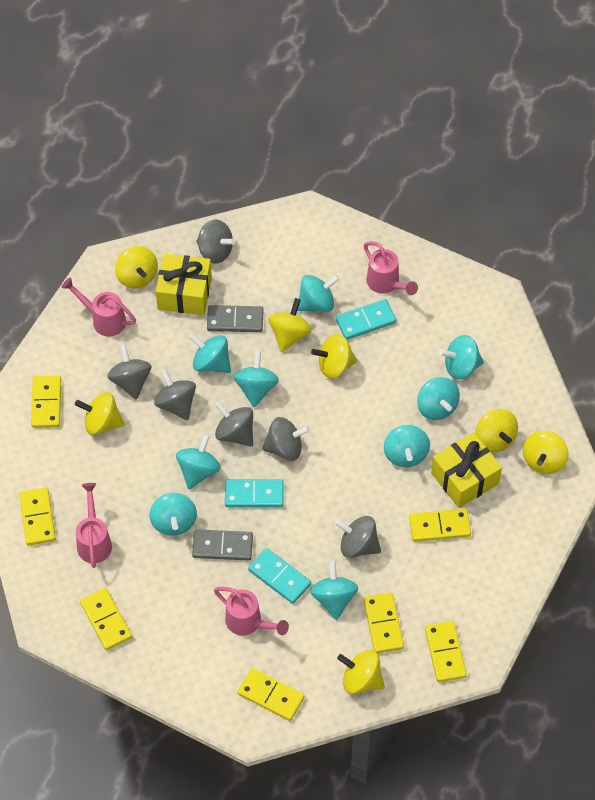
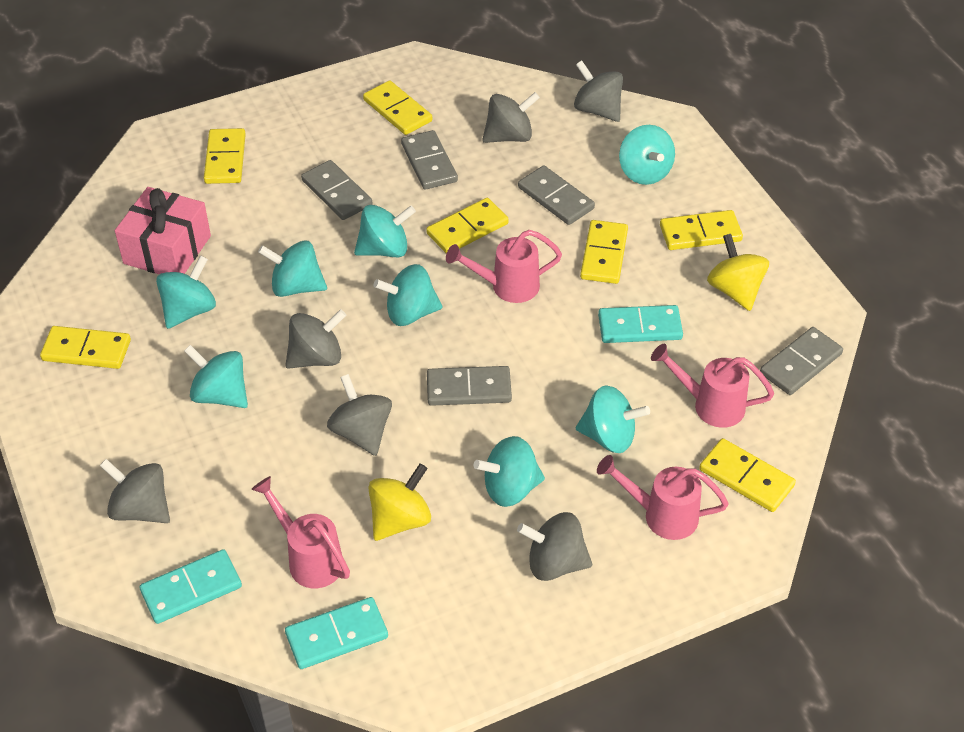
grey domino: 2 -> 5
pink gift: 0 -> 1
turquoise spinning top: 9 -> 8
yellow gift: 2 -> 0
yellow spinning top: 7 -> 2

